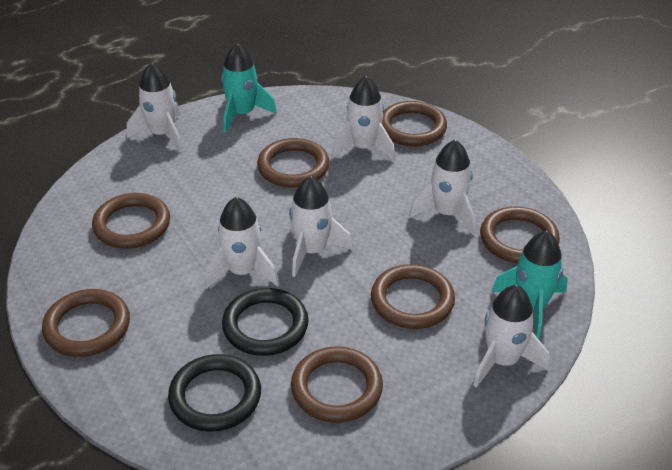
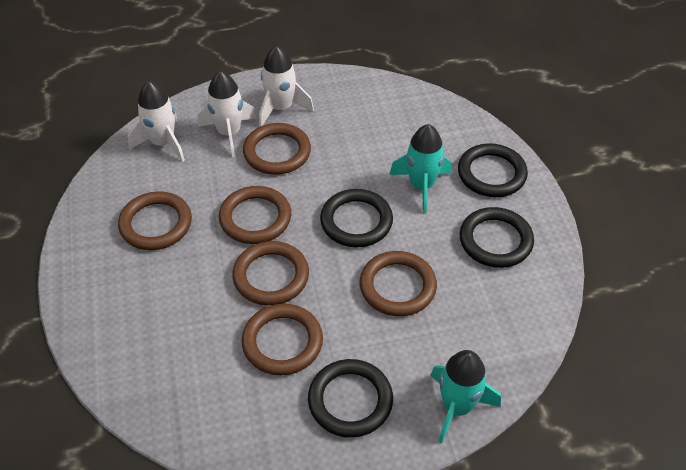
black ring: 2 -> 4
brown ring: 7 -> 6
white rocket: 6 -> 3

